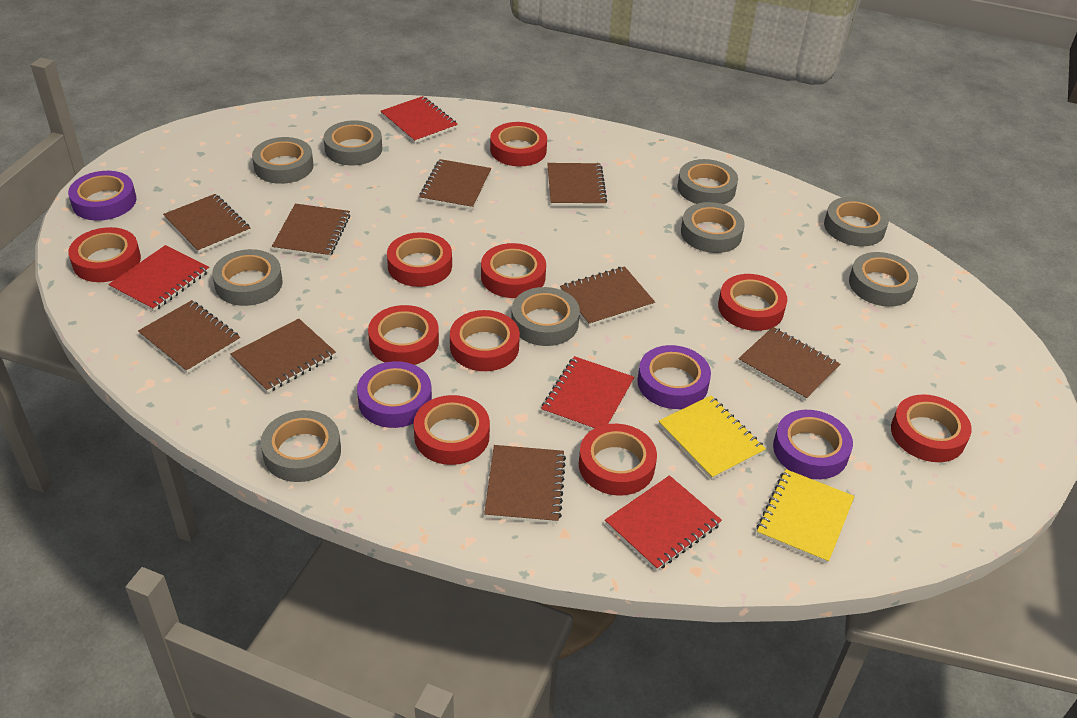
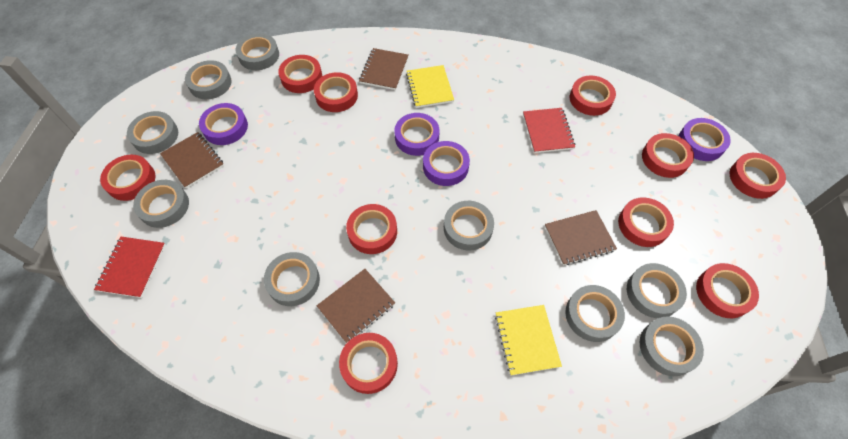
brown notebook: 9 -> 4
red notebook: 4 -> 2

